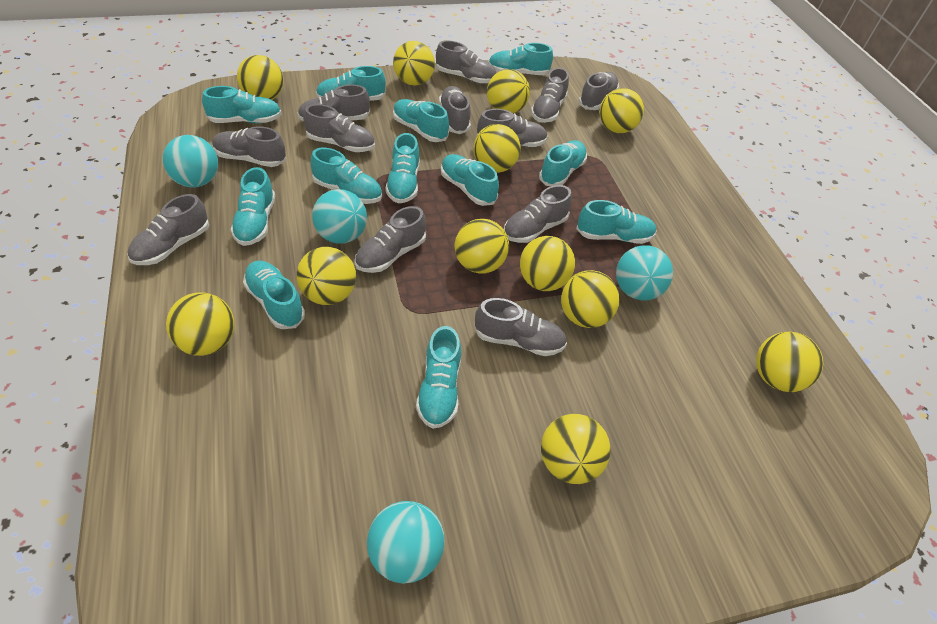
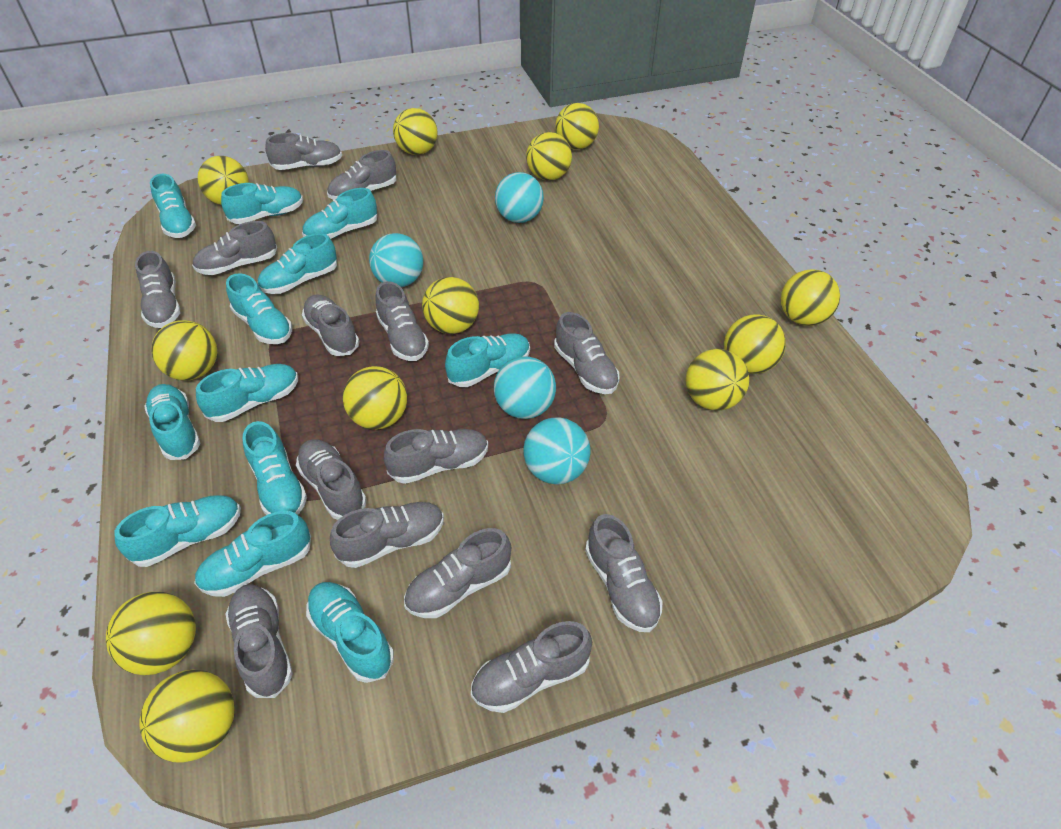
grey shoe: 12 -> 14

